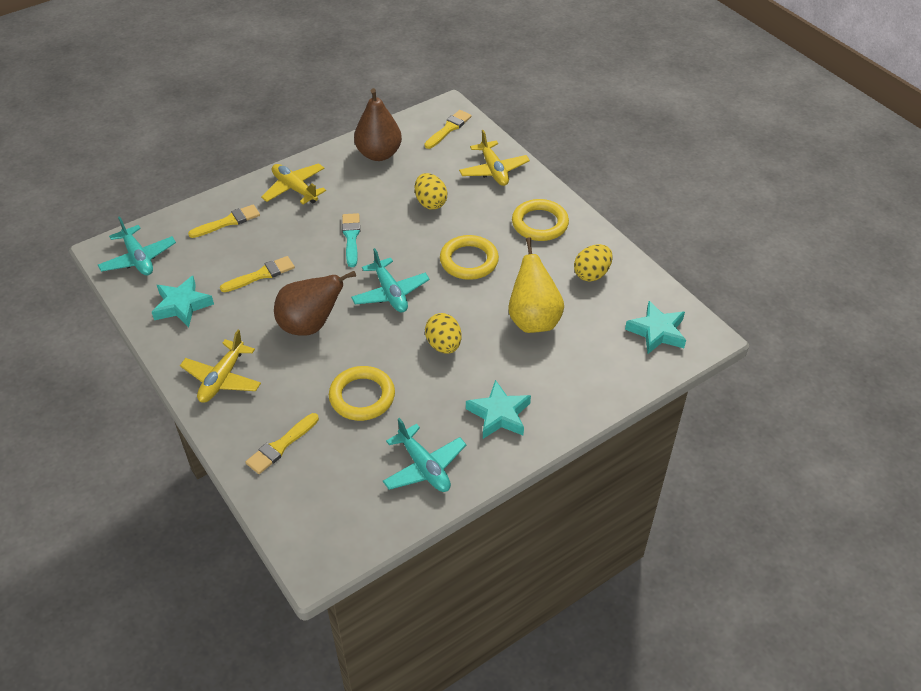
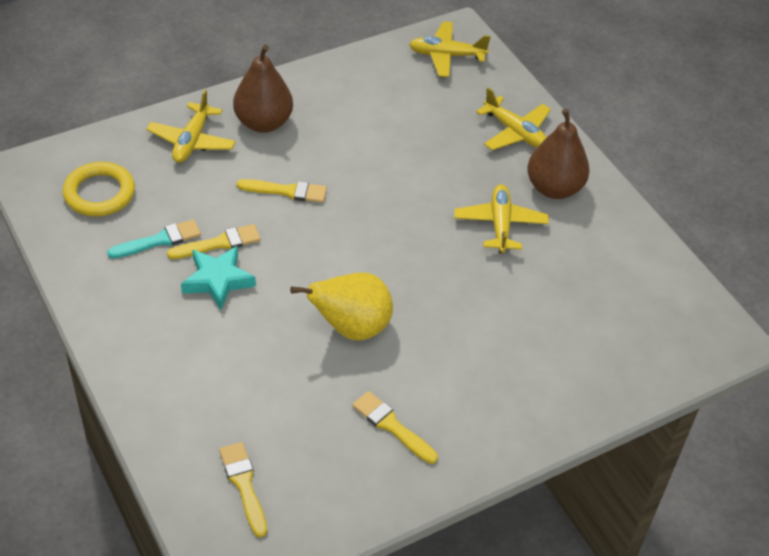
turquoise plane: 3 -> 0
turquoise star: 3 -> 1
yellow egg: 3 -> 0
yellow plane: 3 -> 4
yellow ring: 3 -> 1

